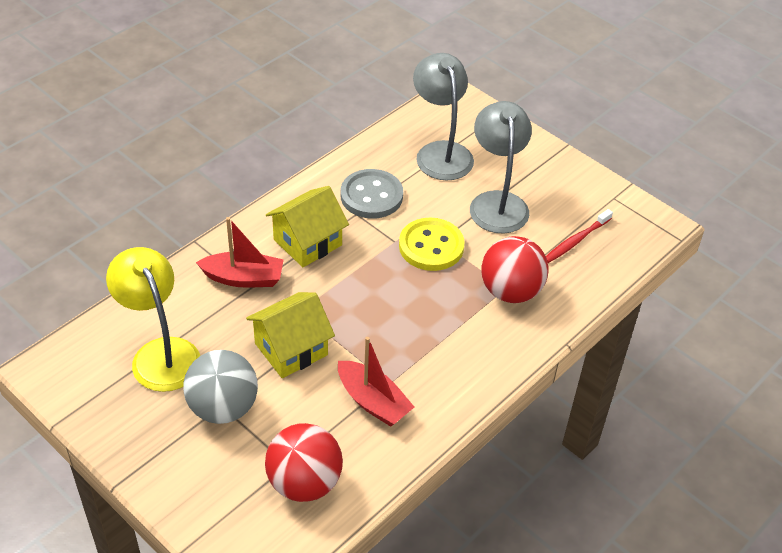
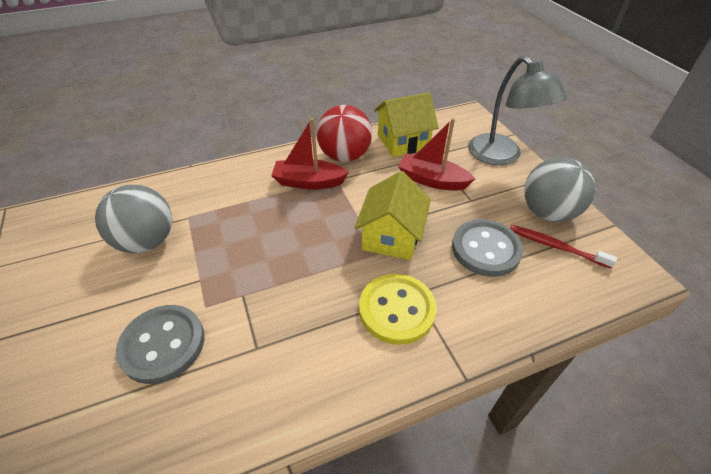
grey ball: 1 -> 2
grey button: 1 -> 2
grey lamp: 2 -> 1
red ball: 2 -> 1
yellow lamp: 1 -> 0

